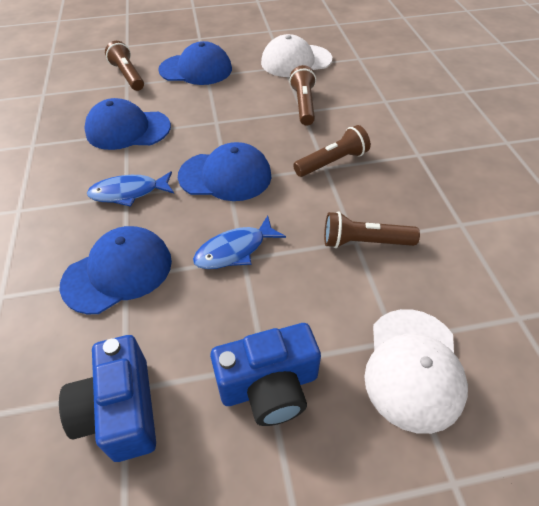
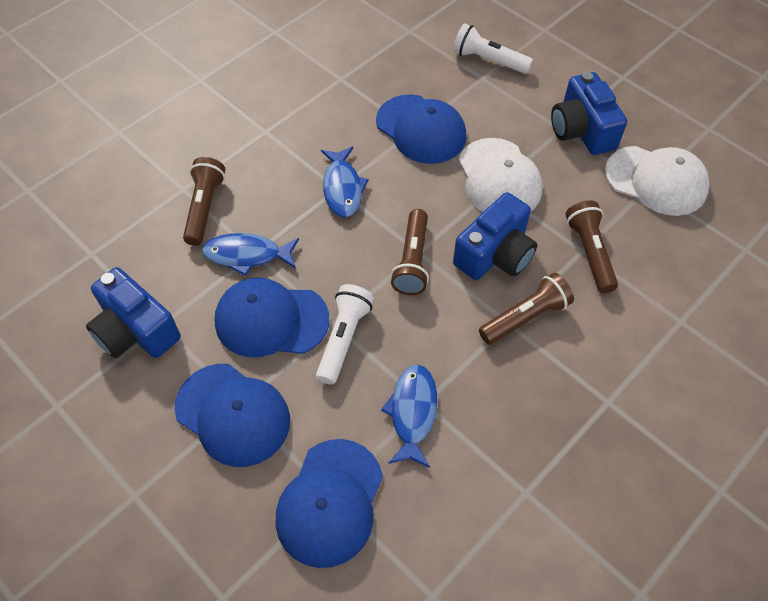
blue camera: 2 -> 3
blue fish: 2 -> 3
white flashlight: 0 -> 2

